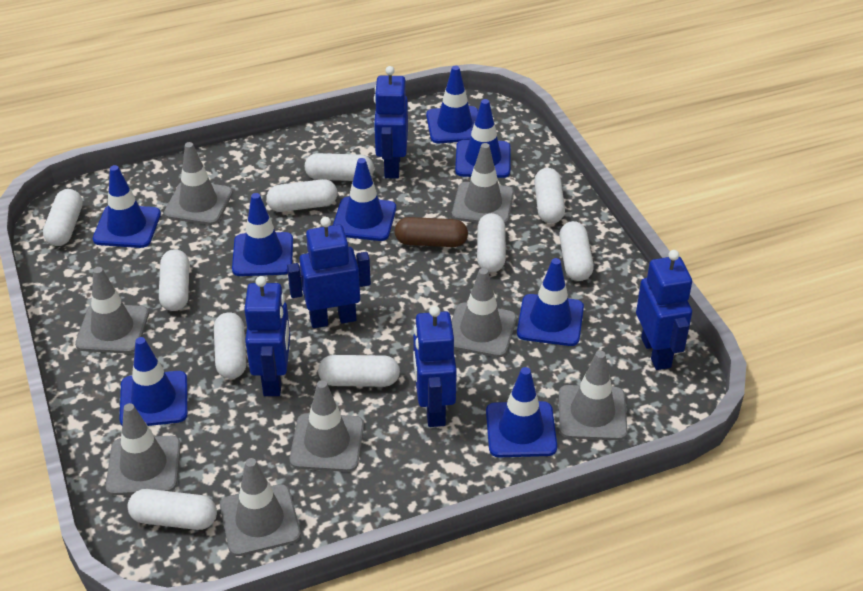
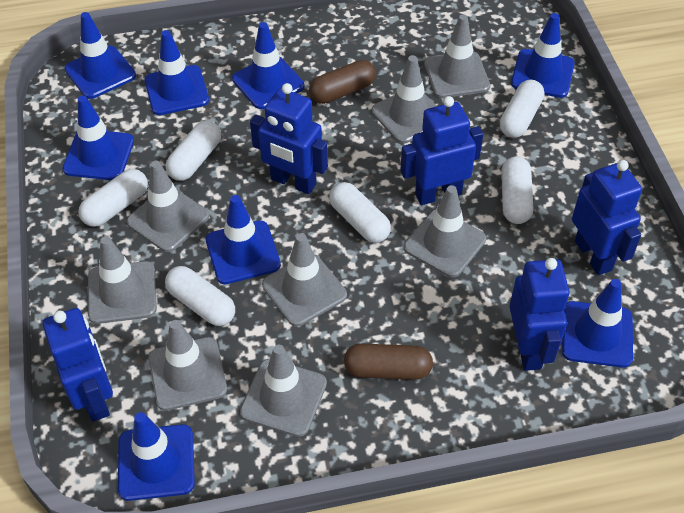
brown capsule: 1 -> 2
white capsule: 10 -> 6

